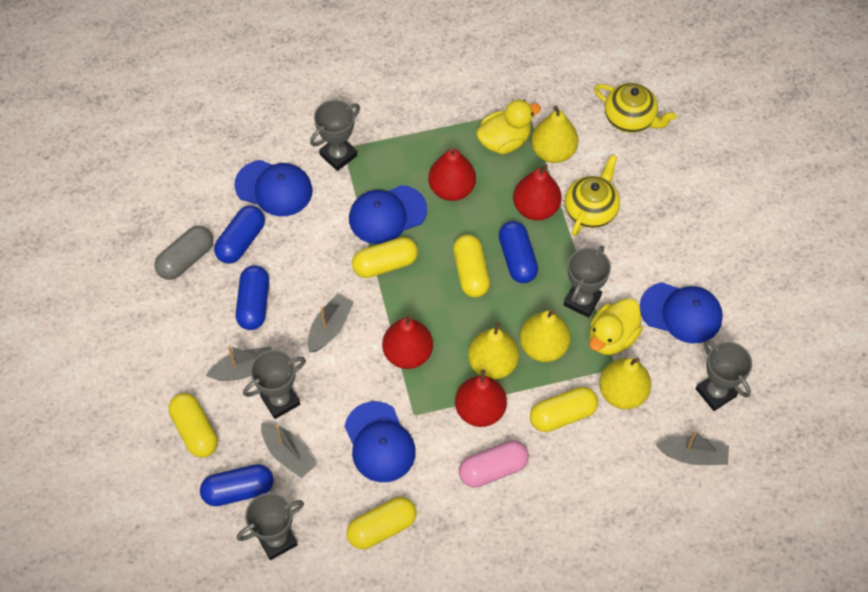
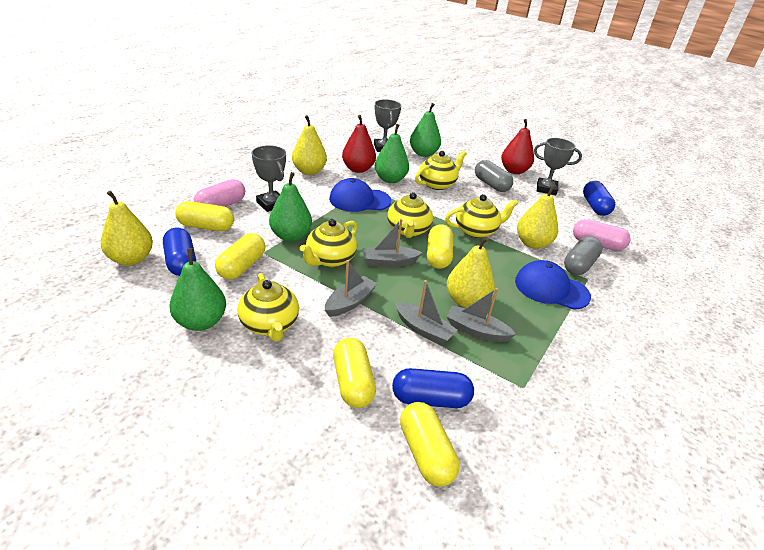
blue cap: 4 -> 2
blue capsule: 4 -> 3
green pear: 0 -> 4
grey capsule: 1 -> 2
grey trophy: 5 -> 3
pink capsule: 1 -> 2
red pear: 4 -> 2
yellow duck: 2 -> 0
yellow teapot: 2 -> 5

